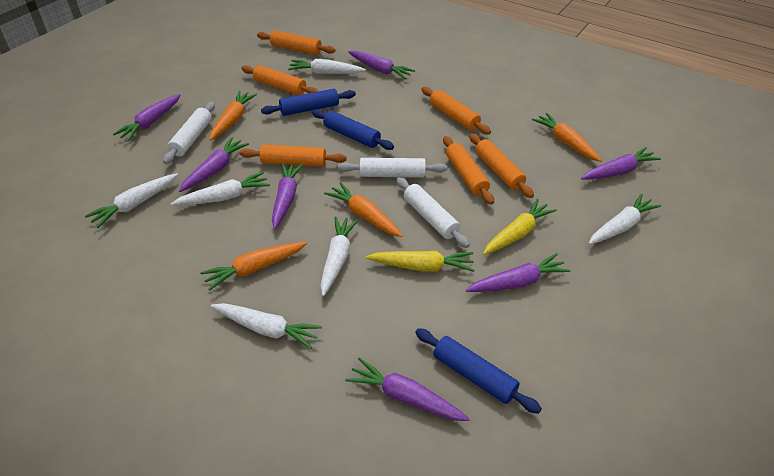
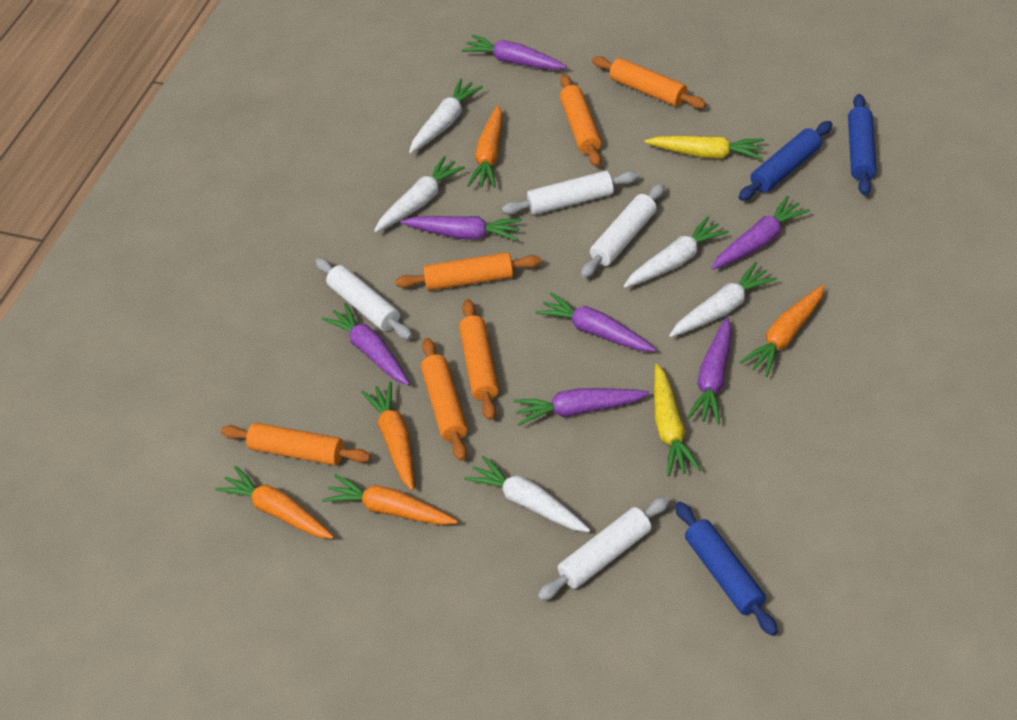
orange carrot: 4 -> 5
white carrot: 6 -> 5
white rolling pin: 3 -> 4

